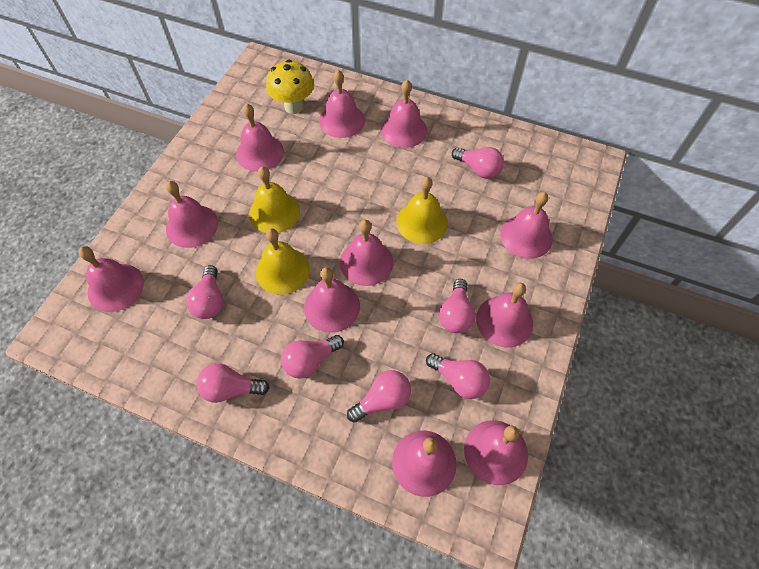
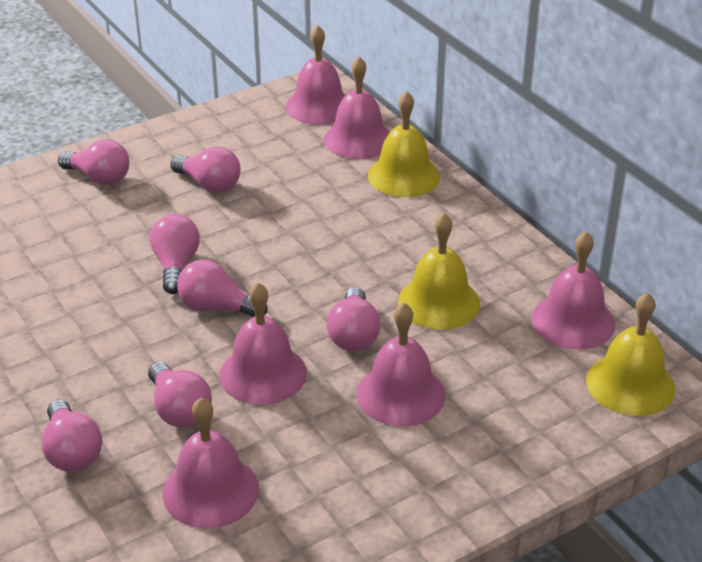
pink bell: 11 -> 6
yellow mushroom: 1 -> 0

